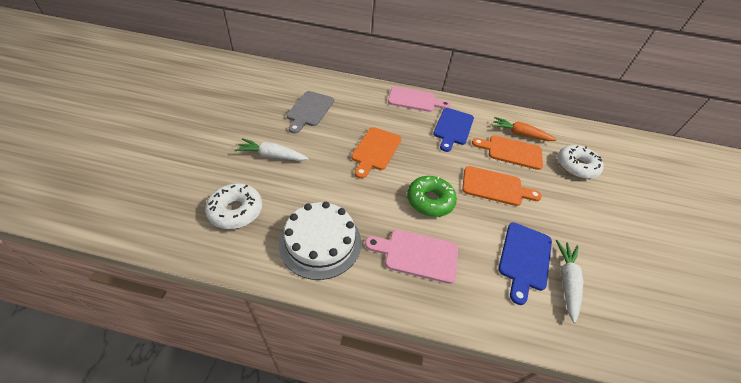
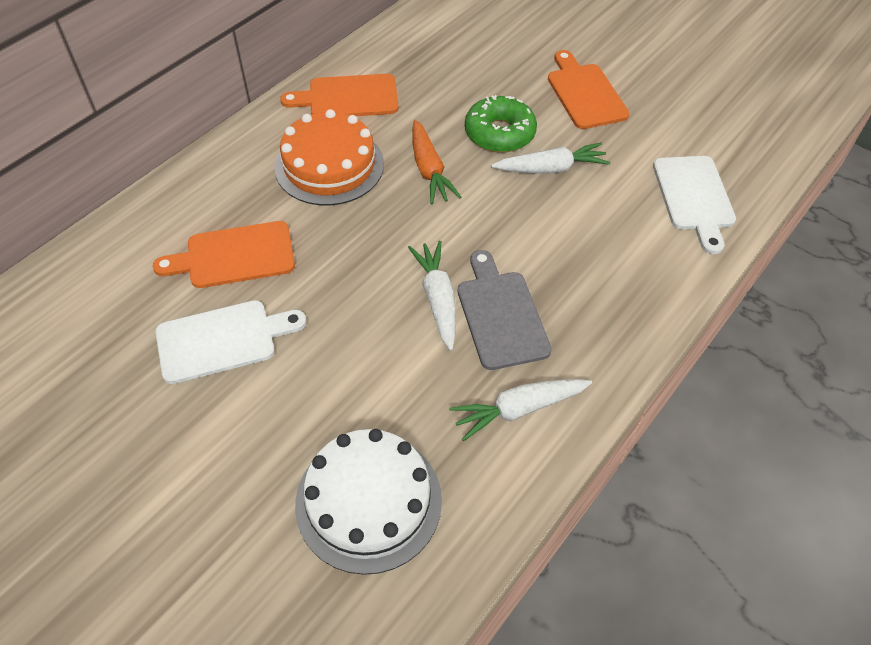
blue cutting board: 2 -> 0
orange cake: 0 -> 1
pink cutting board: 2 -> 0
white carrot: 2 -> 3
white cutting board: 0 -> 2
white donut: 2 -> 0

